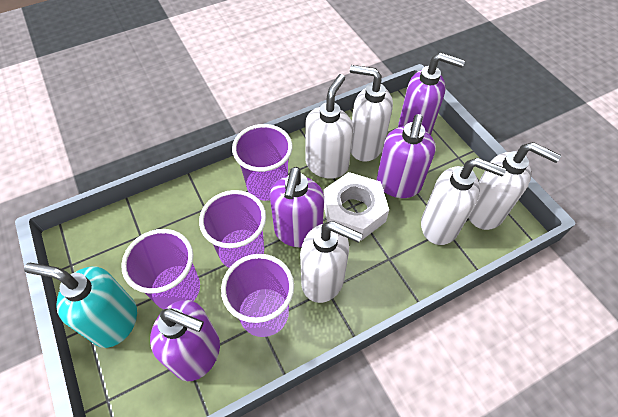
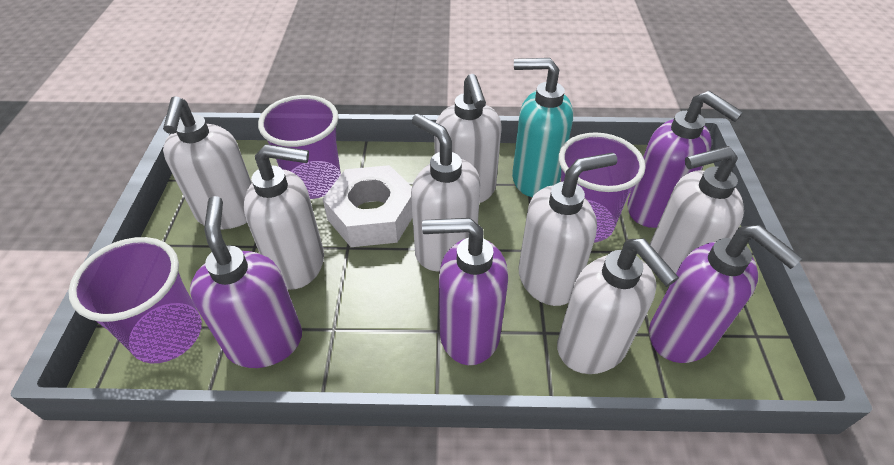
purple cup: 4 -> 3
white soap dispenser: 5 -> 7

